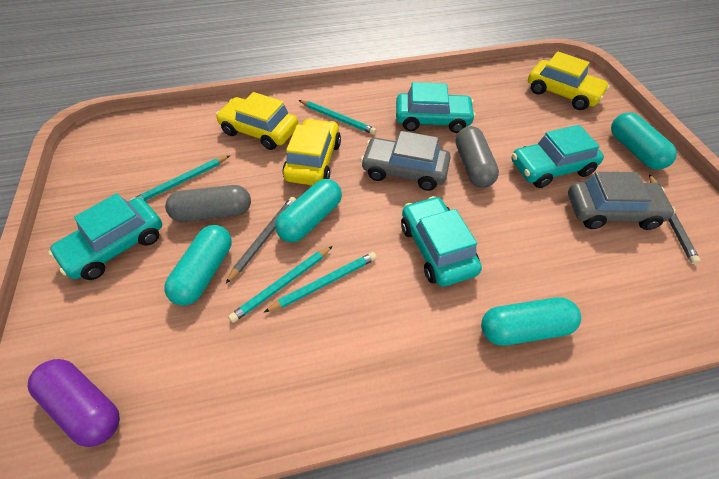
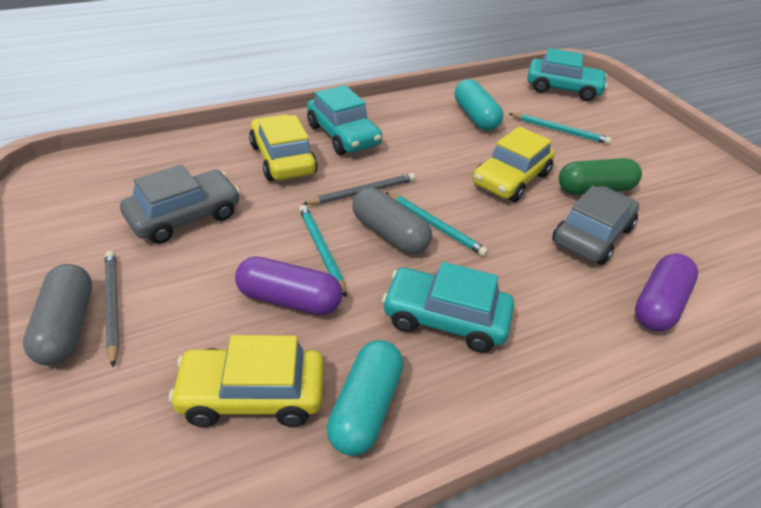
green capsule: 0 -> 1
purple capsule: 1 -> 2
turquoise capsule: 4 -> 2
turquoise car: 4 -> 3
turquoise pencil: 4 -> 3

